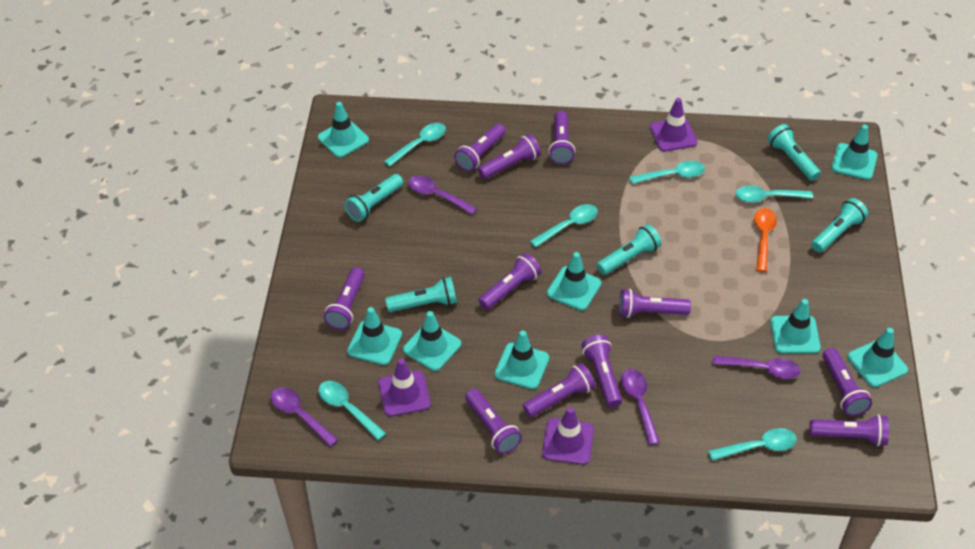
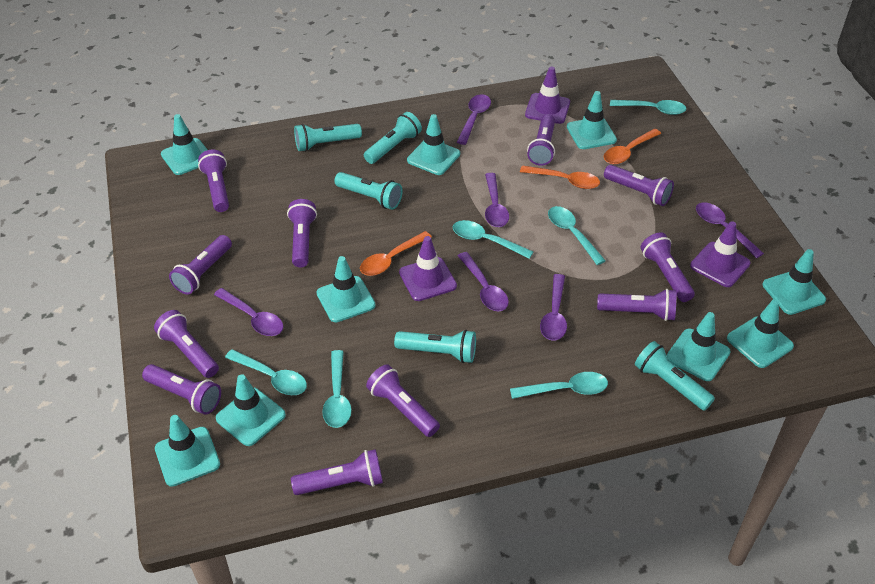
orange spoon: 1 -> 3
purple spoon: 4 -> 6
turquoise traffic cone: 8 -> 9

